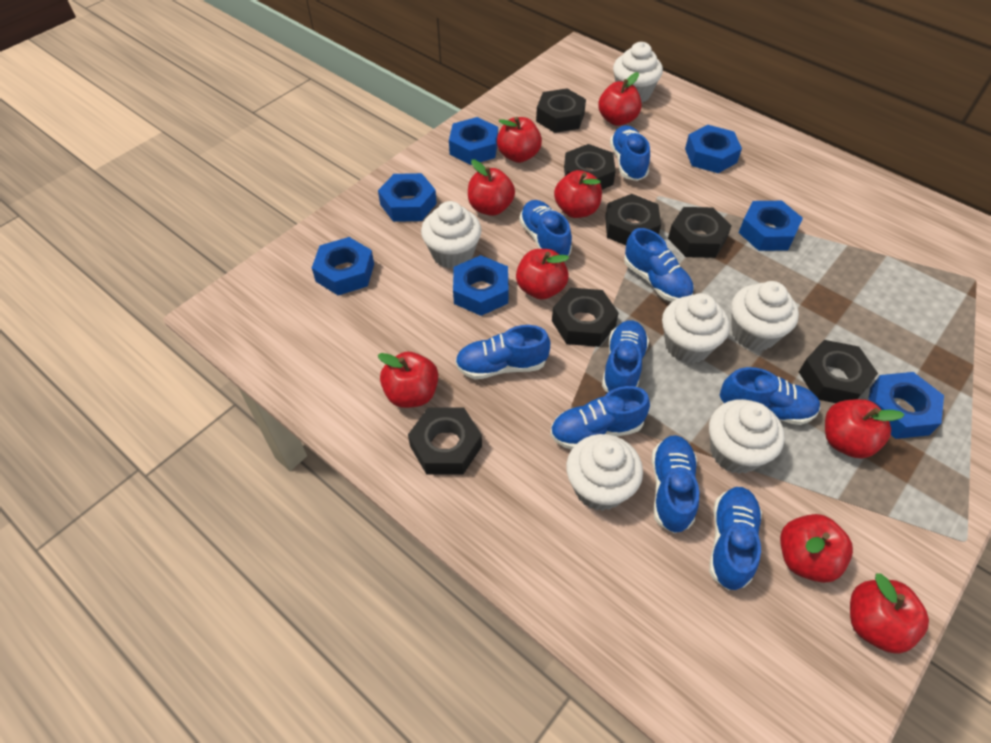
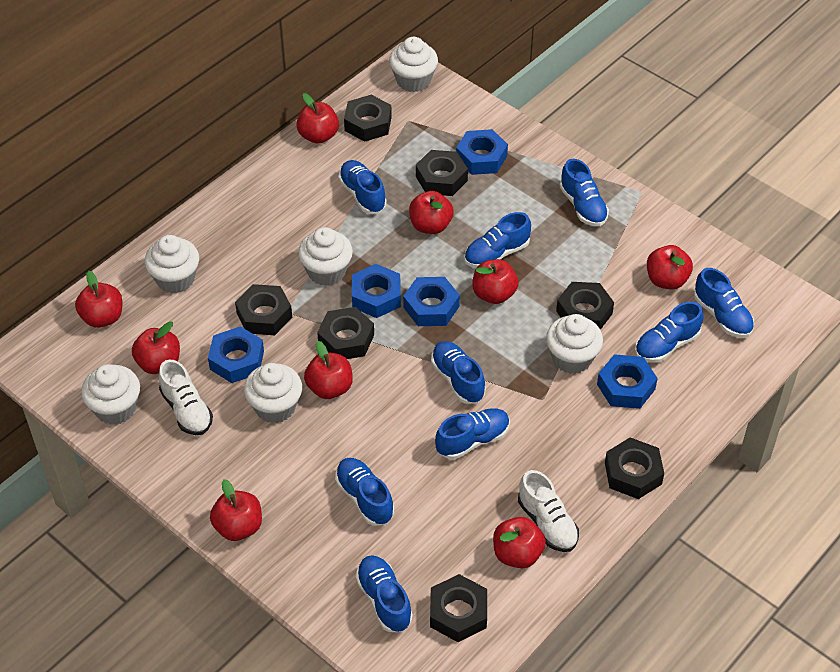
blue nut: 7 -> 5
white shoe: 0 -> 2

